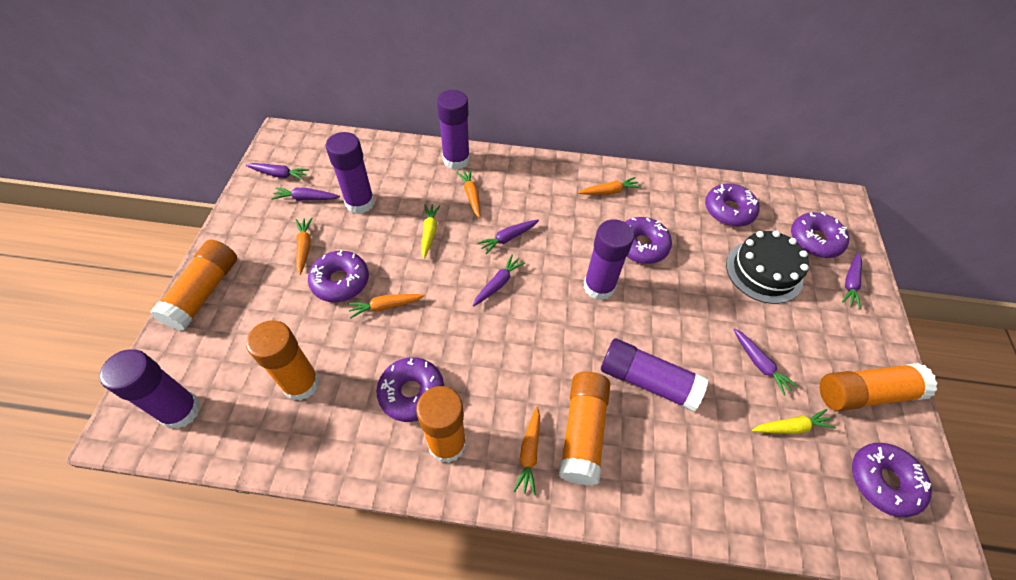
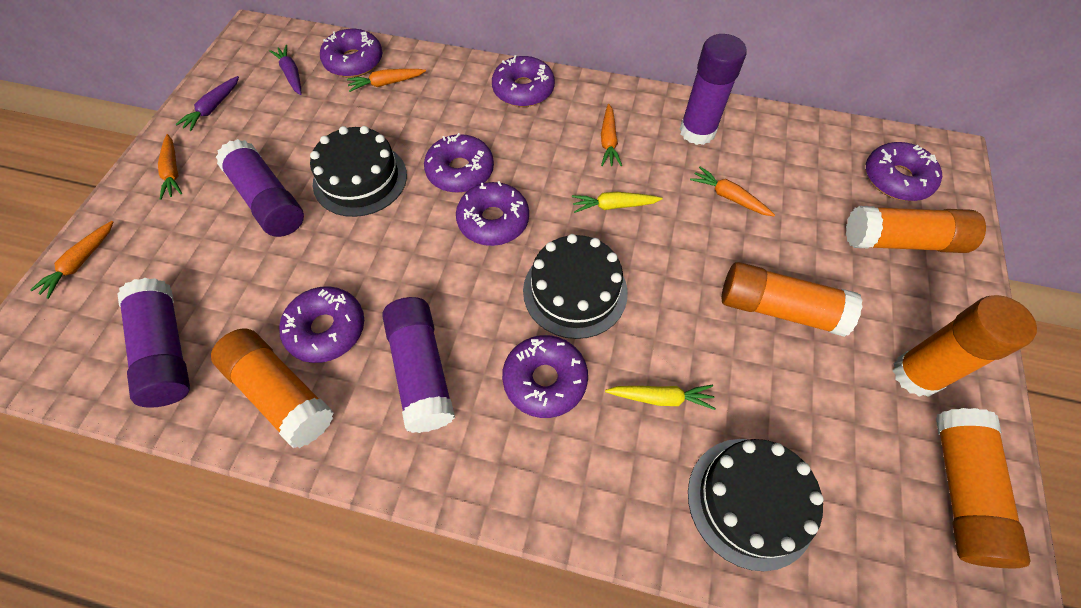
black cake: 1 -> 3
purple carrot: 6 -> 2
purple donut: 6 -> 7
purple glue stick: 5 -> 4

